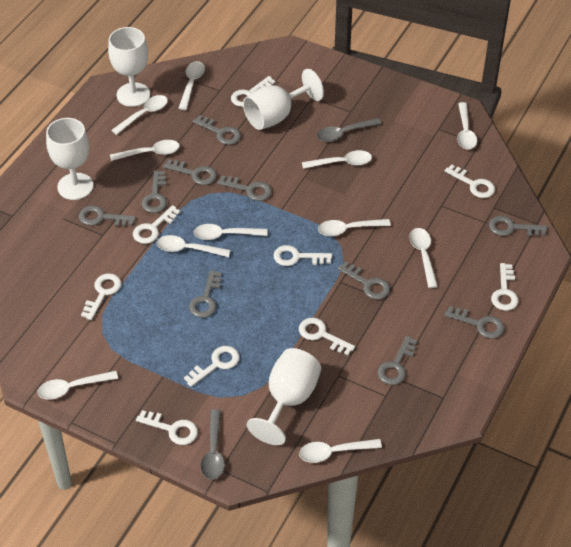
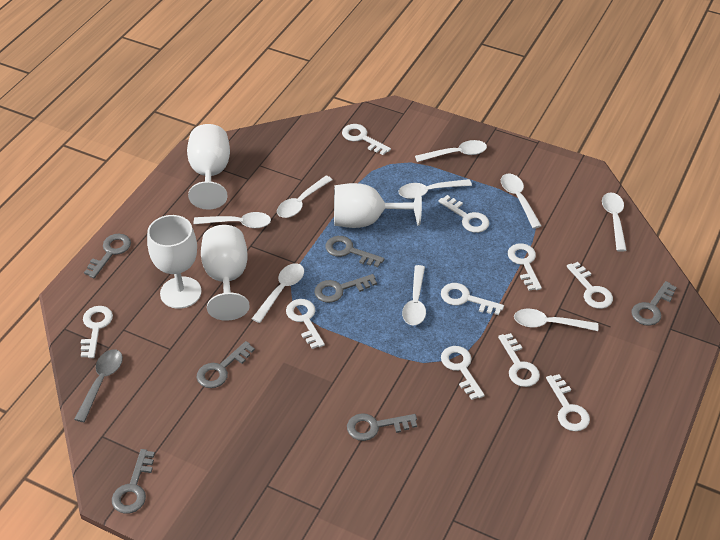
grey key: 10 -> 7
grey spoon: 2 -> 1
white key: 9 -> 10
white spoon: 11 -> 9

